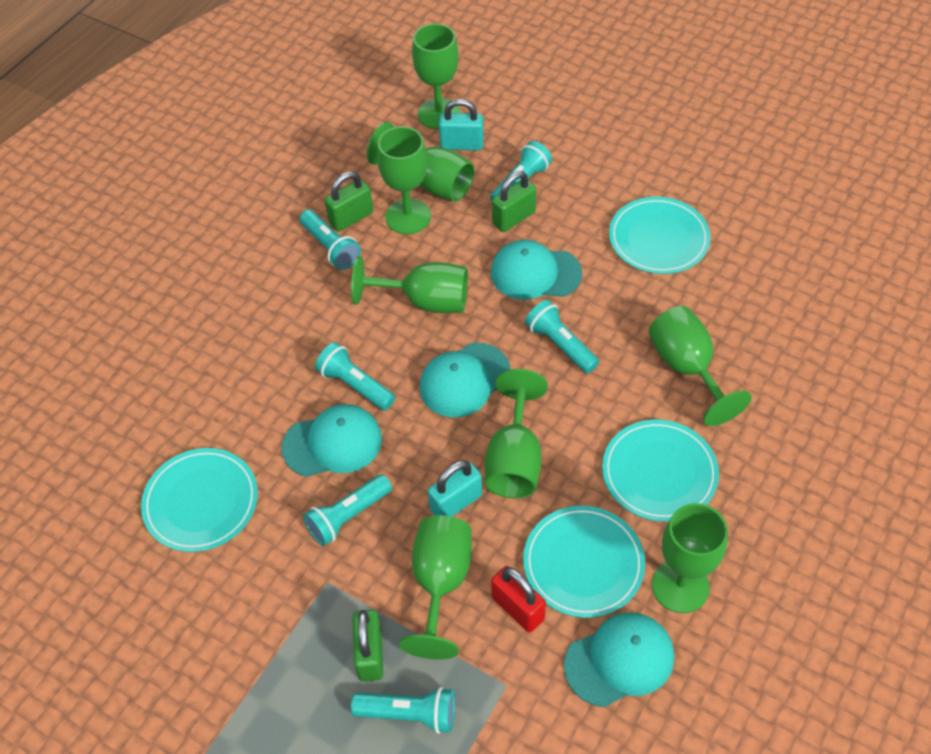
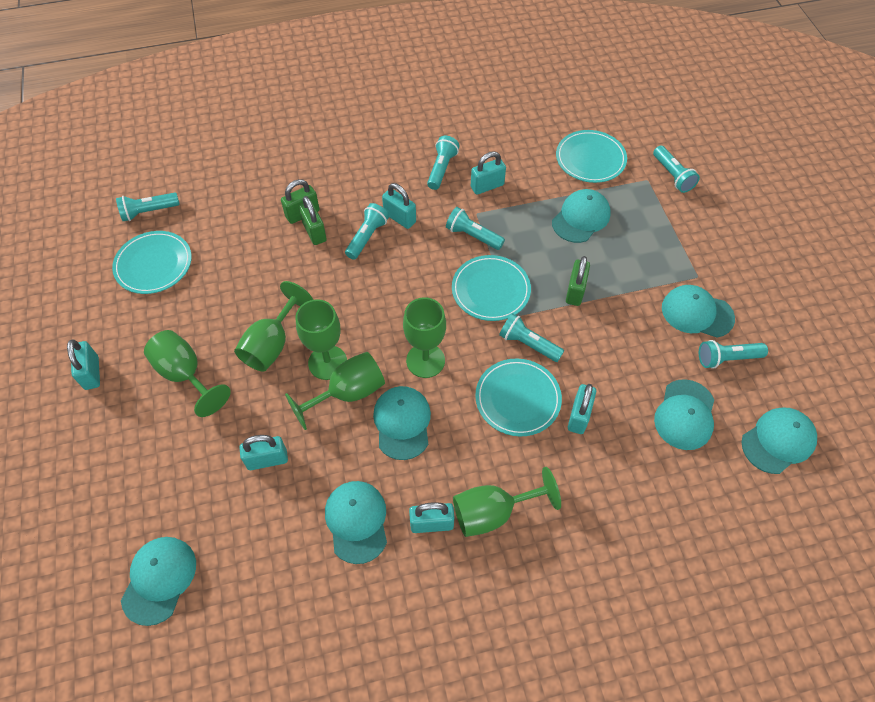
green goblet: 8 -> 6
red padlock: 1 -> 0
turquoise cap: 4 -> 7
turquoise flashlight: 6 -> 7
turquoise padlock: 2 -> 6

